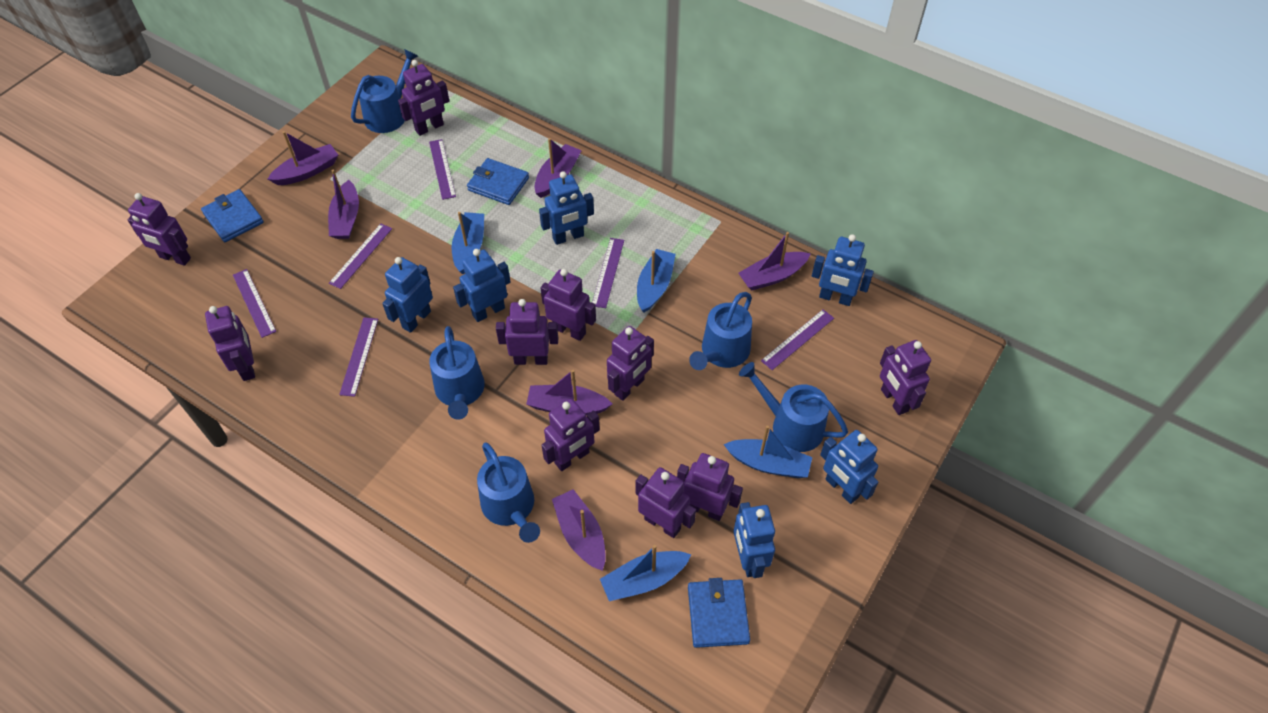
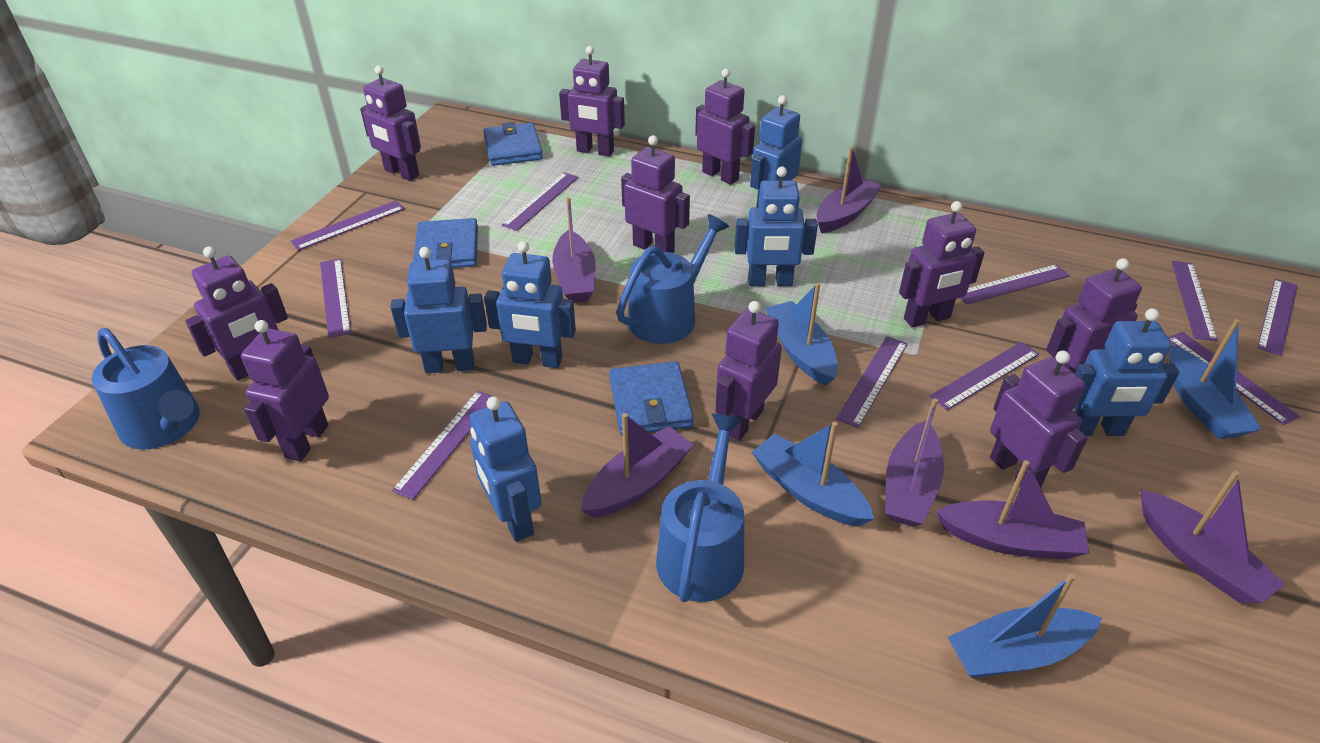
blue watering can: 5 -> 3
purple ruler: 6 -> 10

